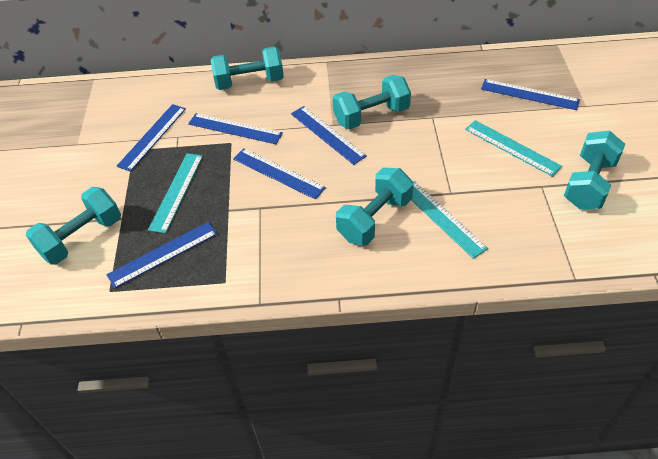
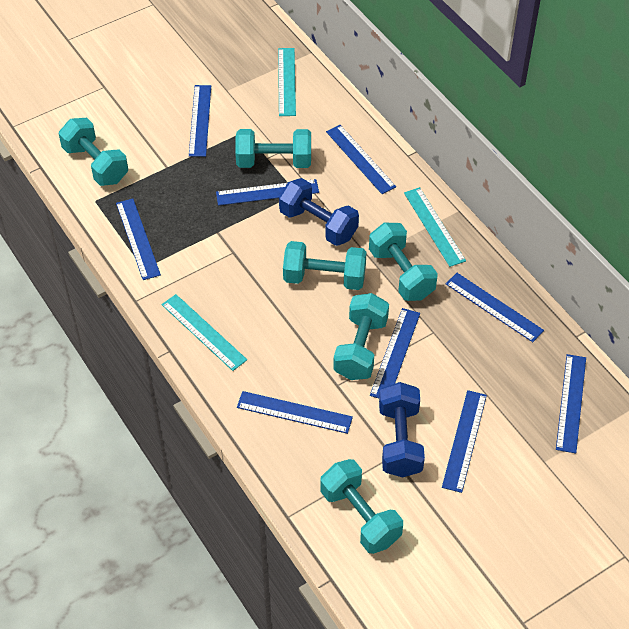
blue dumbbell: 0 -> 2
blue ruler: 6 -> 9
turquoise dumbbell: 5 -> 6

